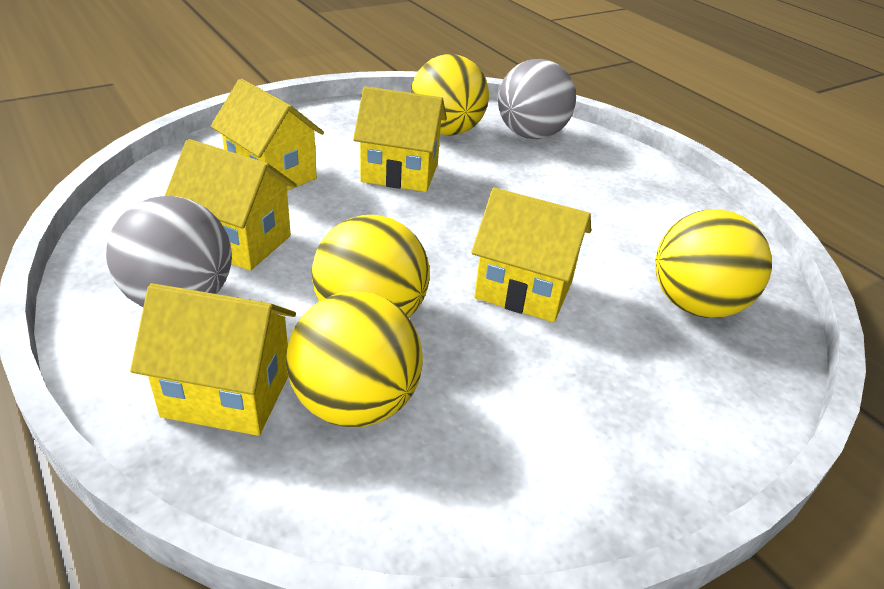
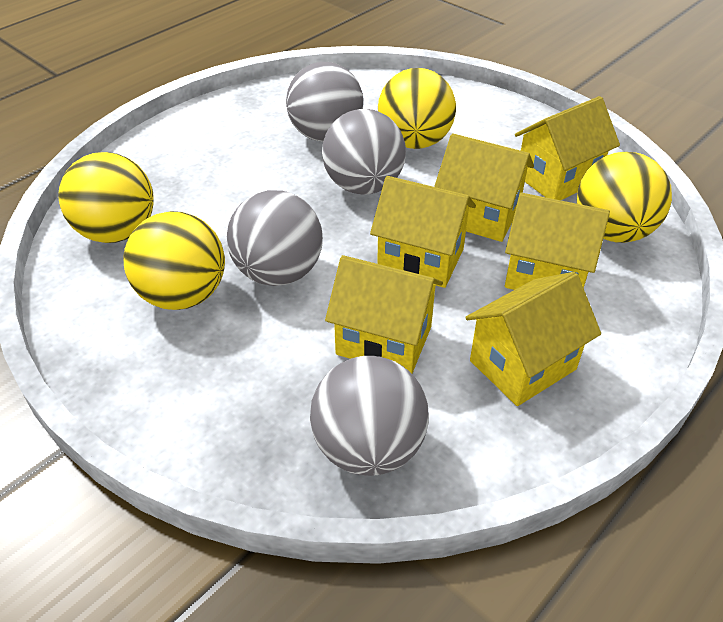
grey ball: 2 -> 4
yellow house: 5 -> 6

